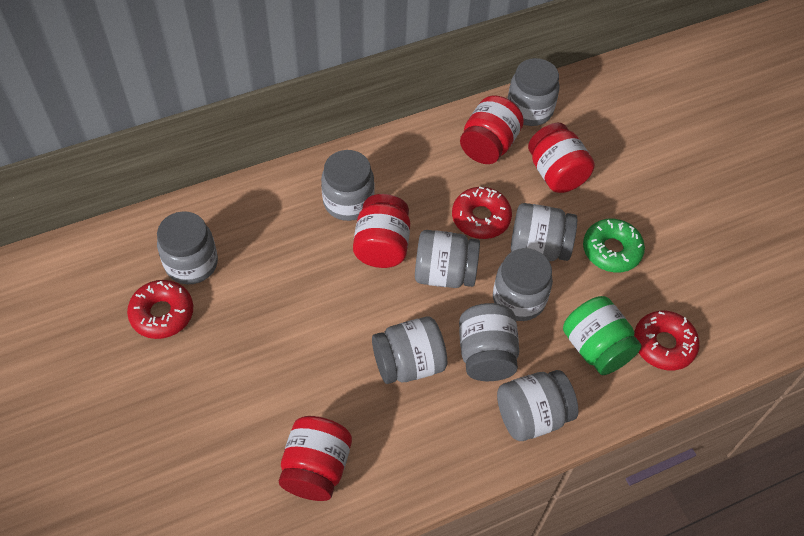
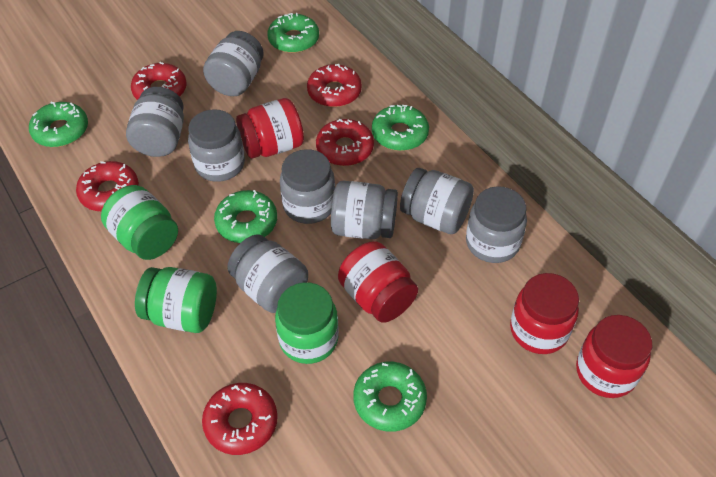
green donut: 1 -> 5
green jar: 1 -> 3
grey jar: 9 -> 8
red donut: 3 -> 5

